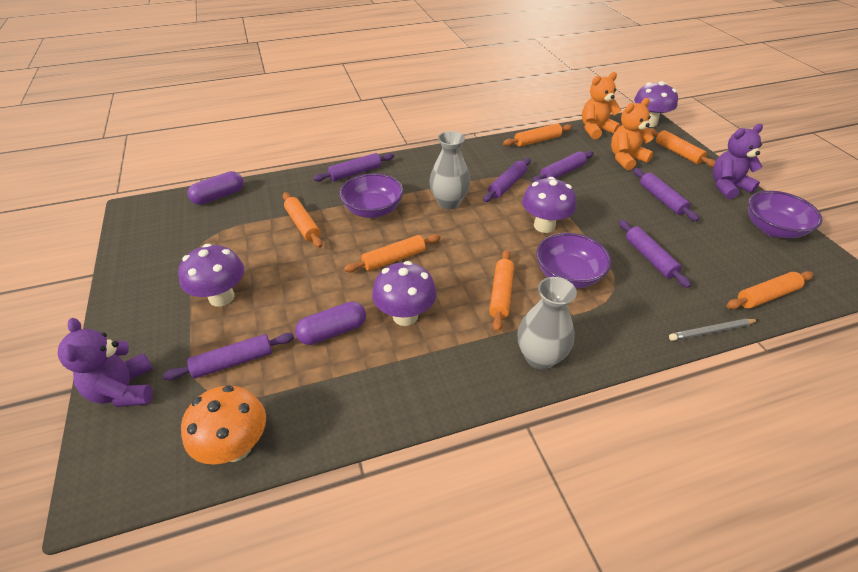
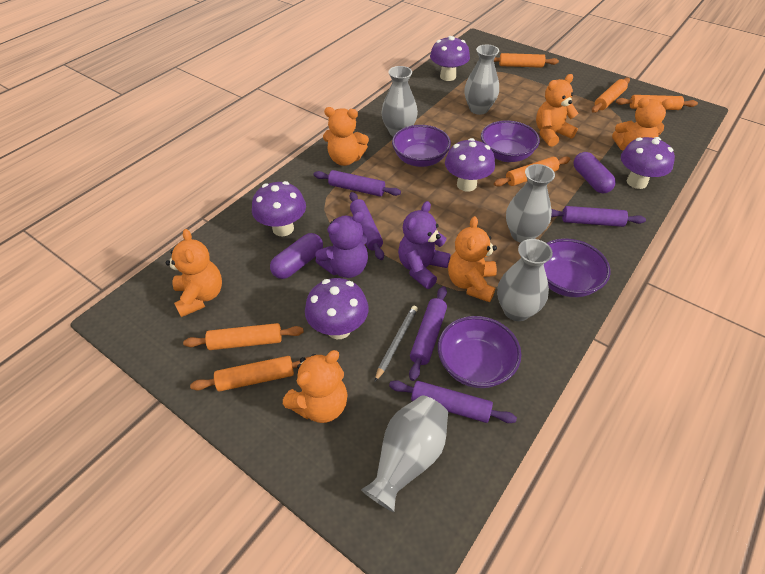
grey vase: 2 -> 5
orange mushroom: 1 -> 0
orange teddy bear: 2 -> 6
purple bowl: 3 -> 4
purple mushroom: 4 -> 5
purple rolling pin: 6 -> 5

